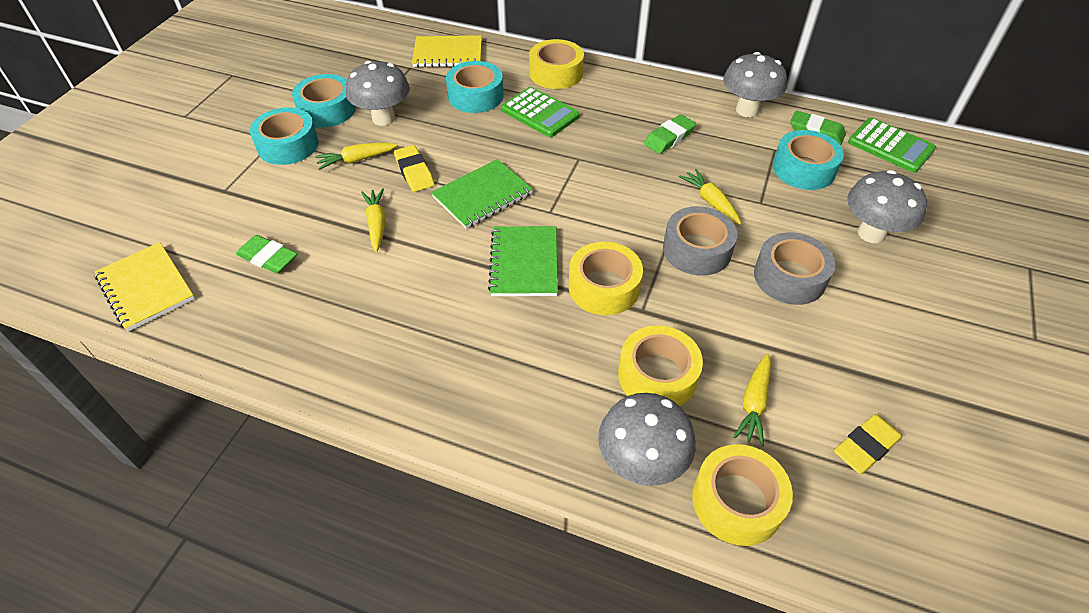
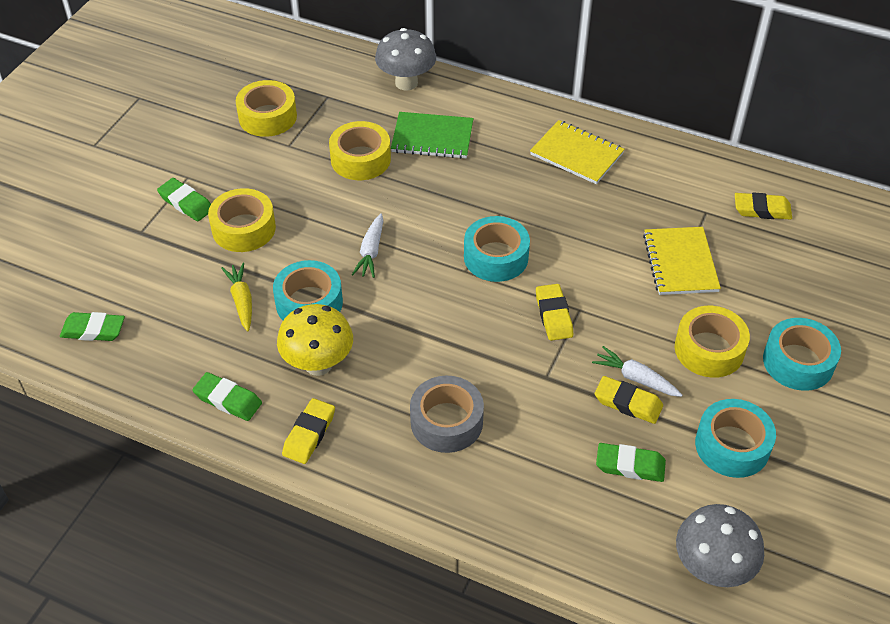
green calculator: 2 -> 0
green eraser: 3 -> 4
green notebook: 2 -> 1
grey mushroom: 4 -> 2
grey tape: 2 -> 1
white carrot: 0 -> 2
yellow carrot: 4 -> 1
yellow eraser: 2 -> 4
yellow mushroom: 0 -> 1

